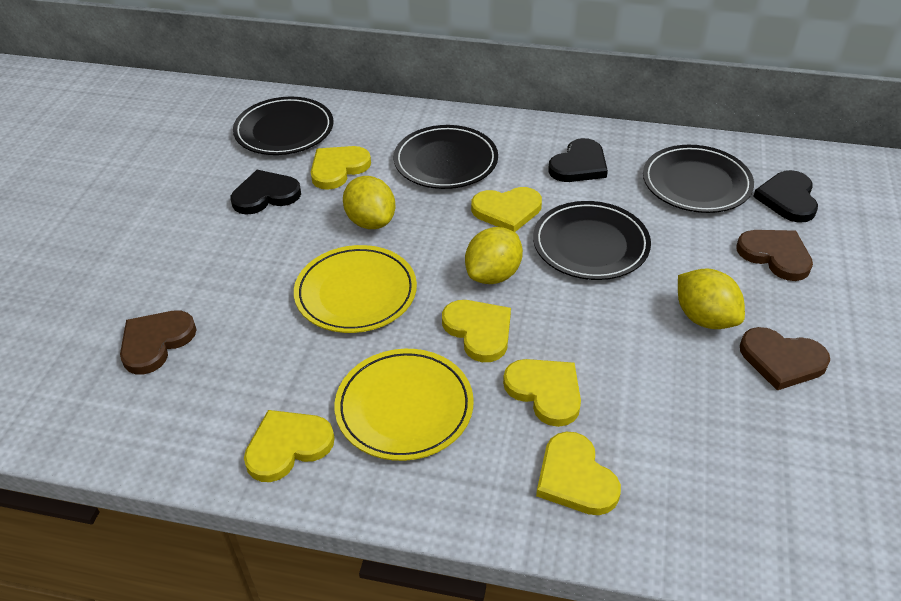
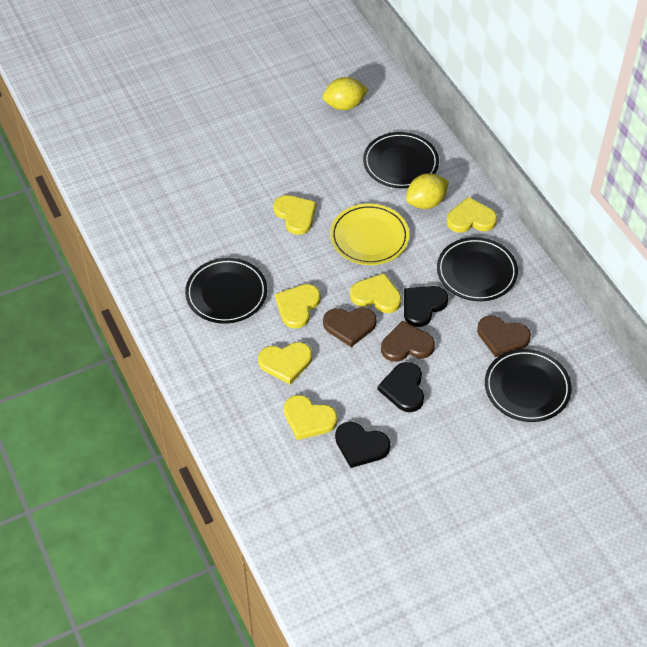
yellow lemon: 3 -> 2
yellow plate: 2 -> 1

